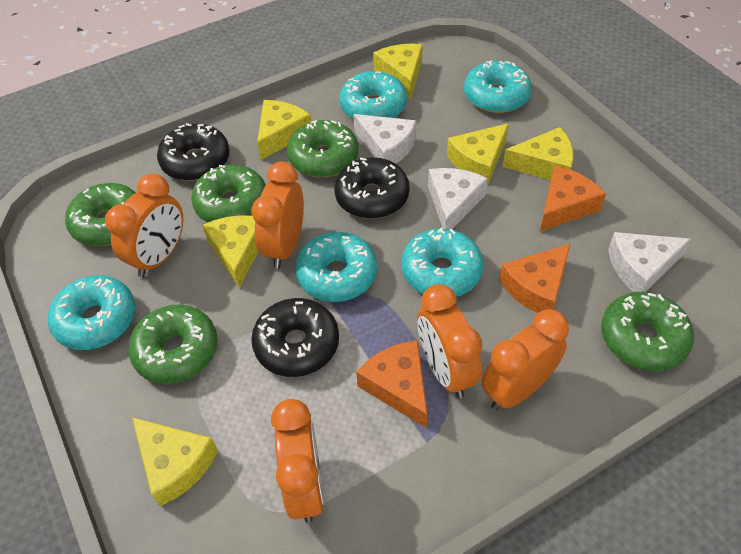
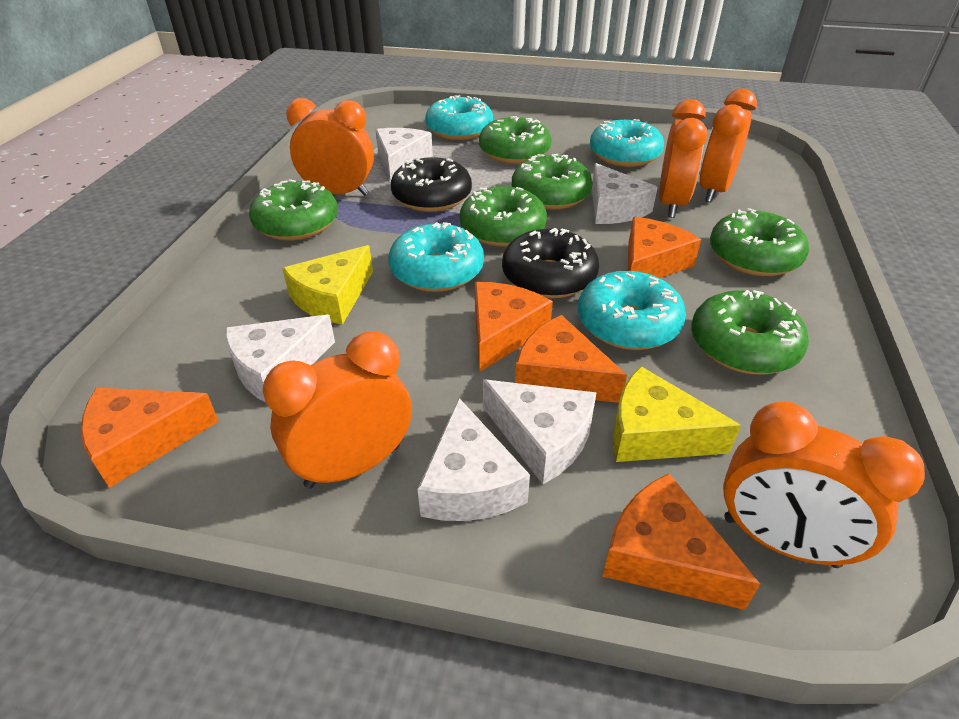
black donut: 3 -> 2
green donut: 5 -> 6
orange cheese: 3 -> 5
turquoise donut: 5 -> 4
white cheese: 3 -> 5
yellow cheese: 6 -> 2

